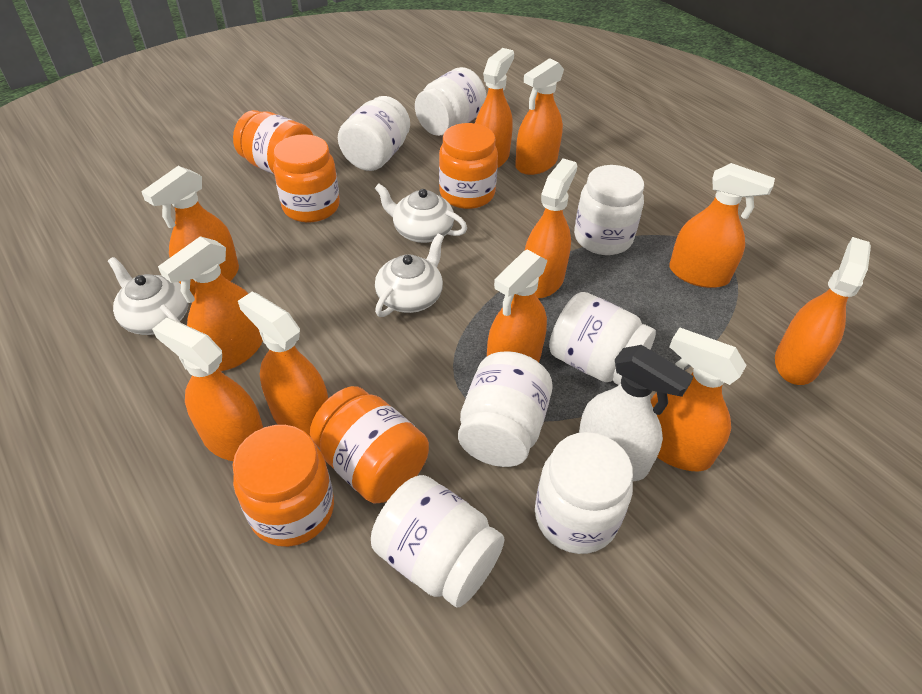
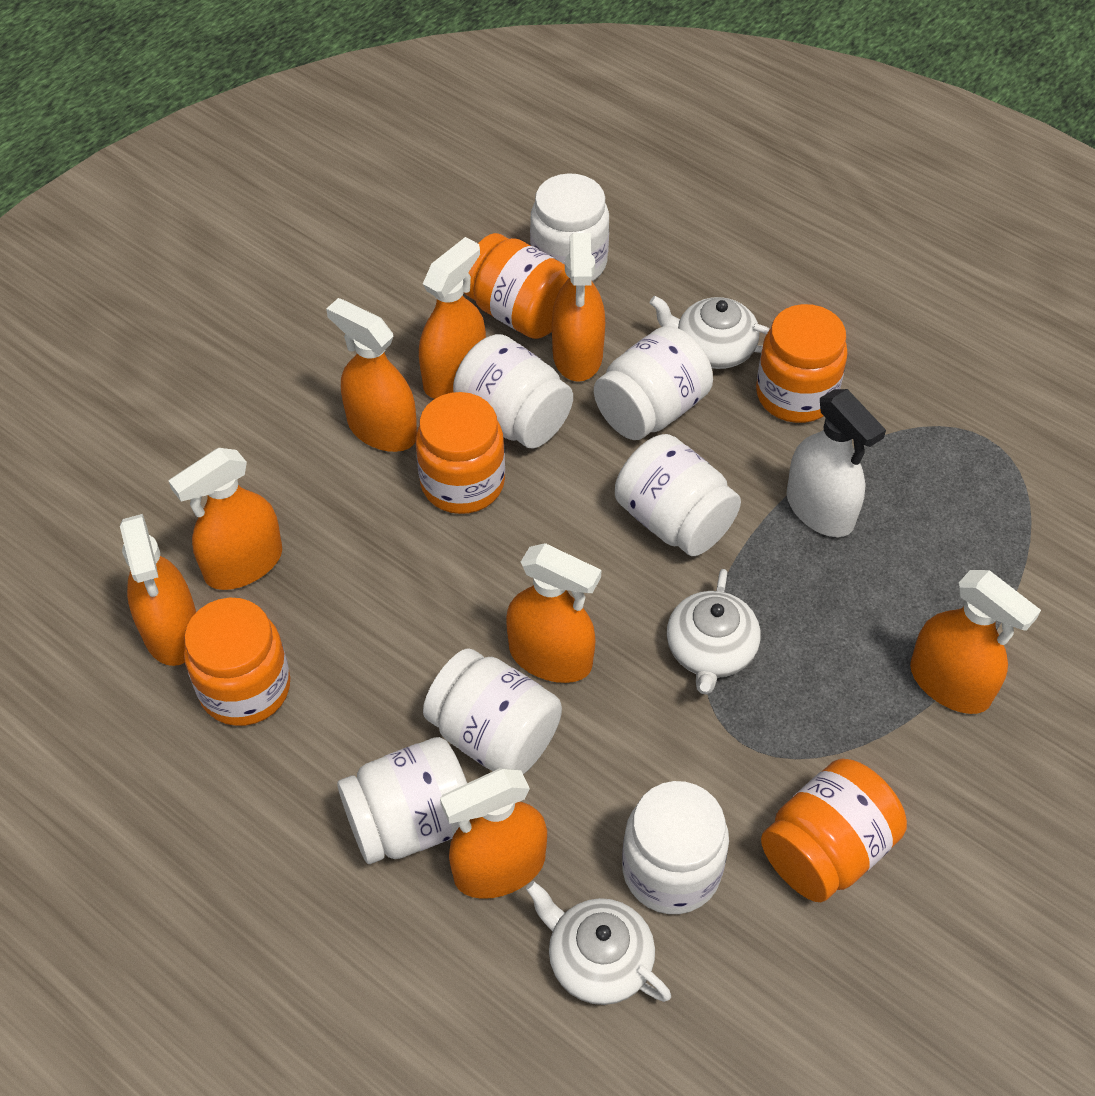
orange spray bottle: 11 -> 8

